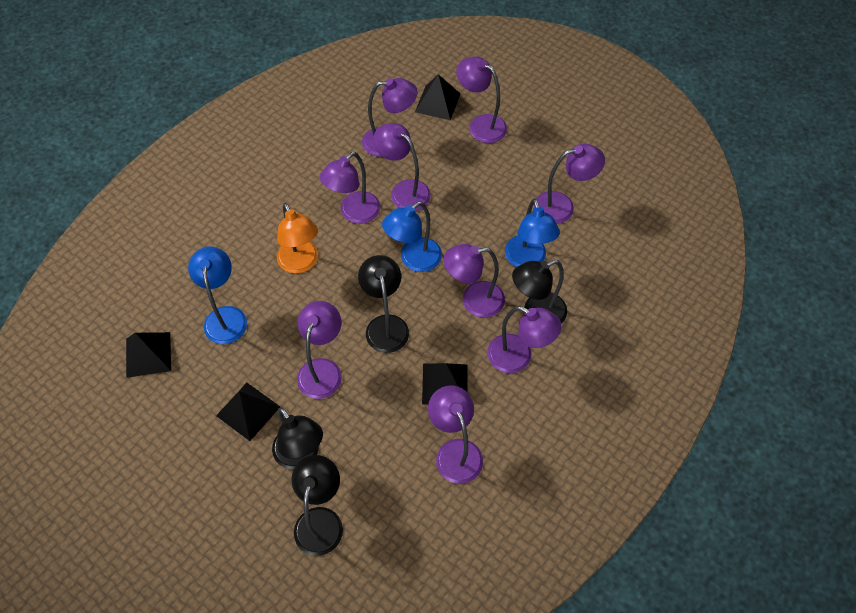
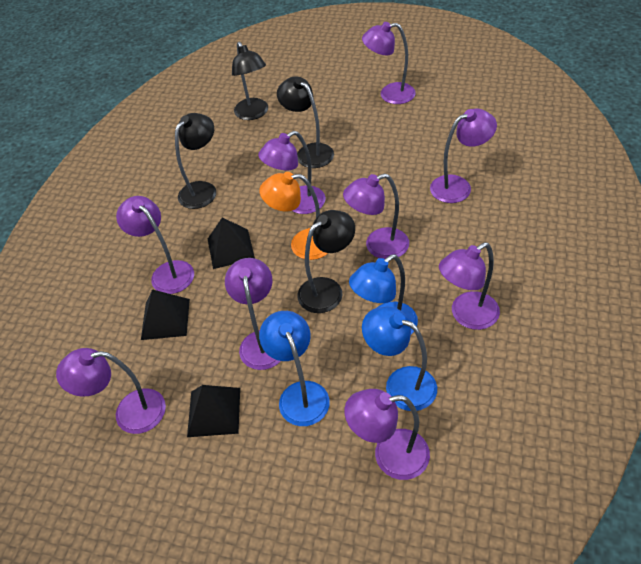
black pyramid: 4 -> 3

